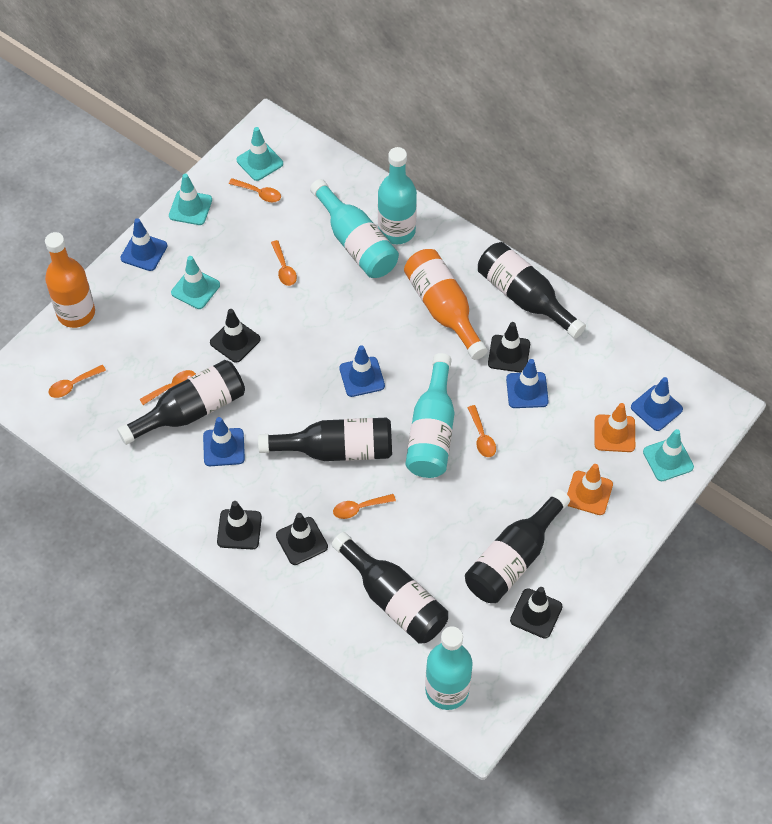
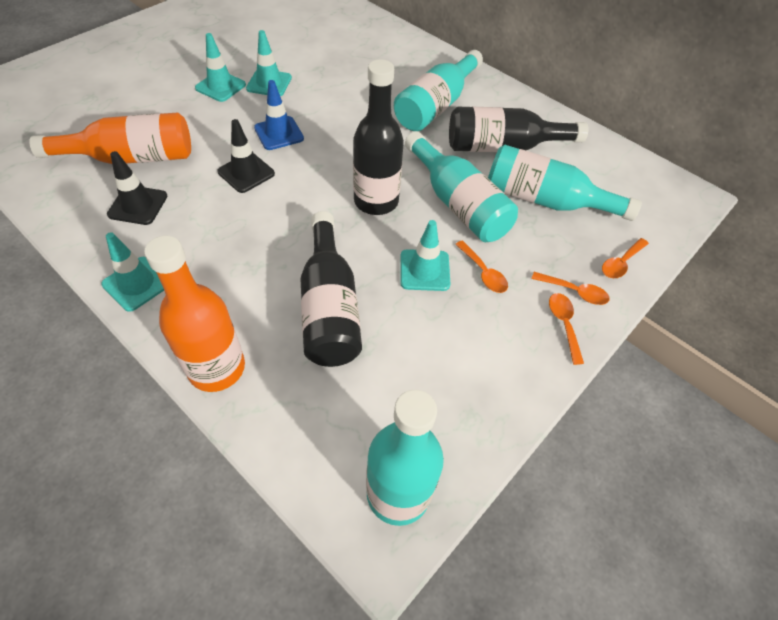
black bottle: 5 -> 3
black traffic cone: 5 -> 2
blue traffic cone: 5 -> 1
orange spoon: 6 -> 4
orange traffic cone: 2 -> 0

